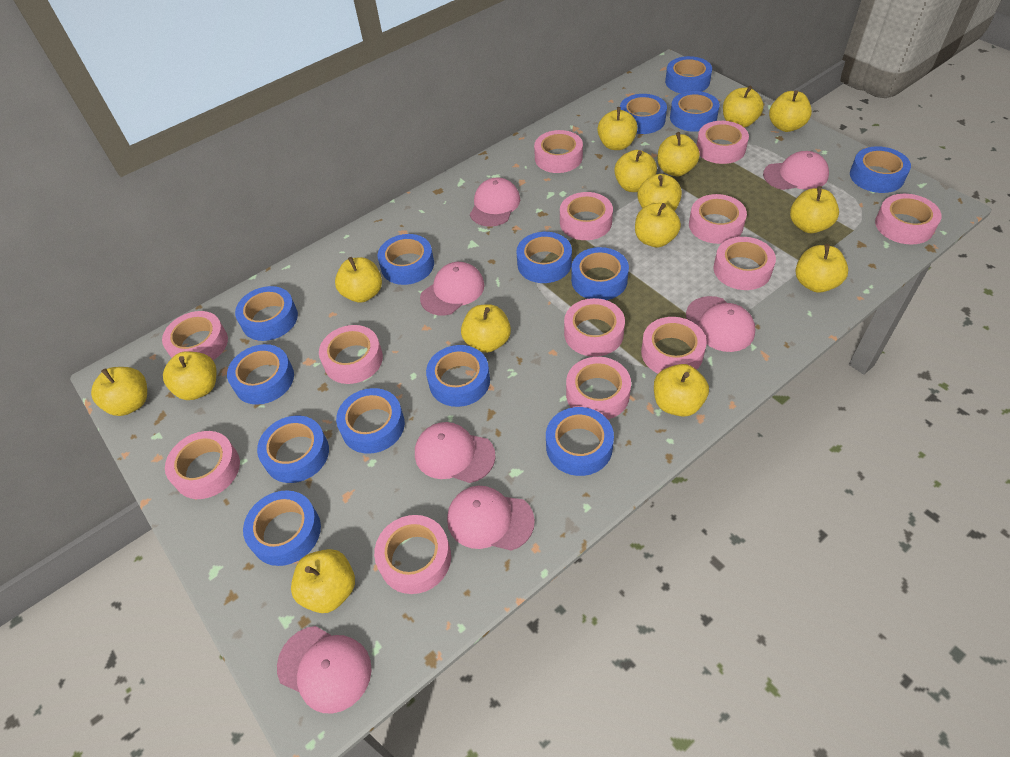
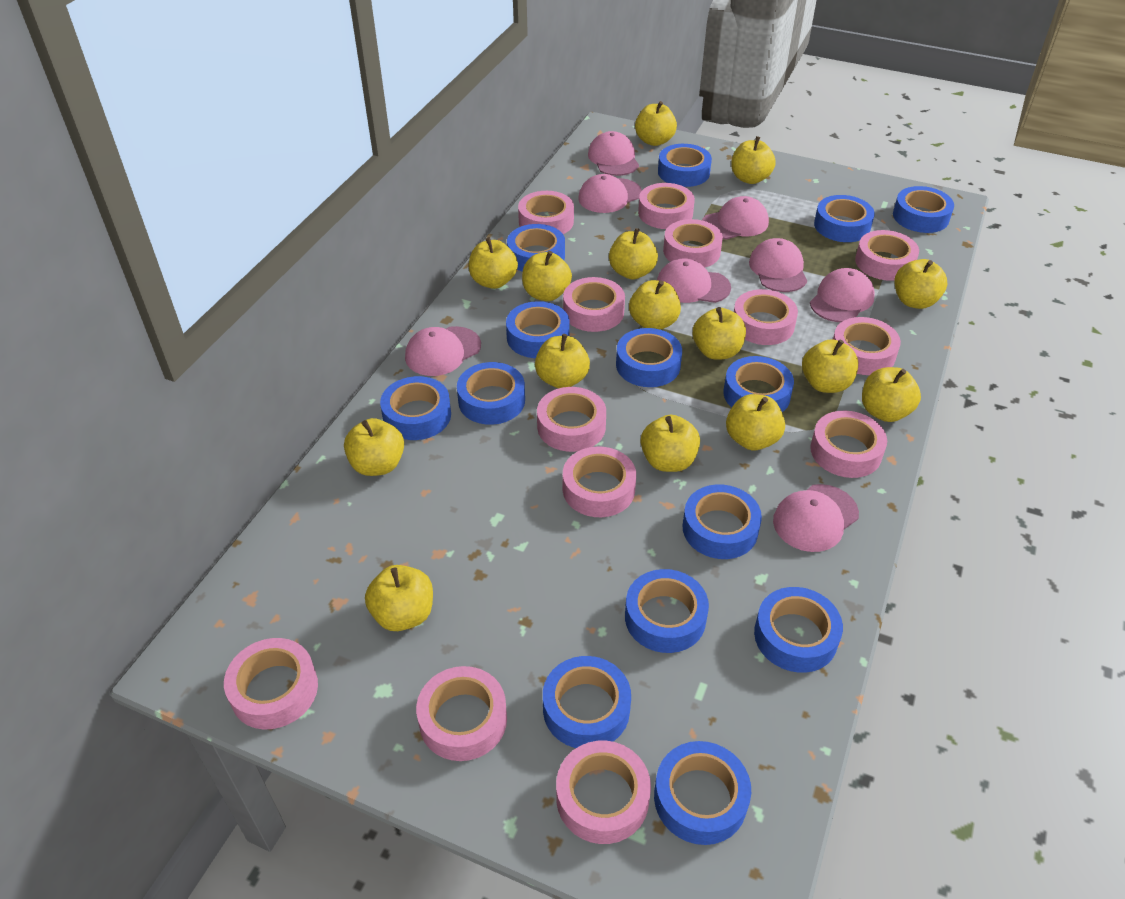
pink cap: 7 -> 8

